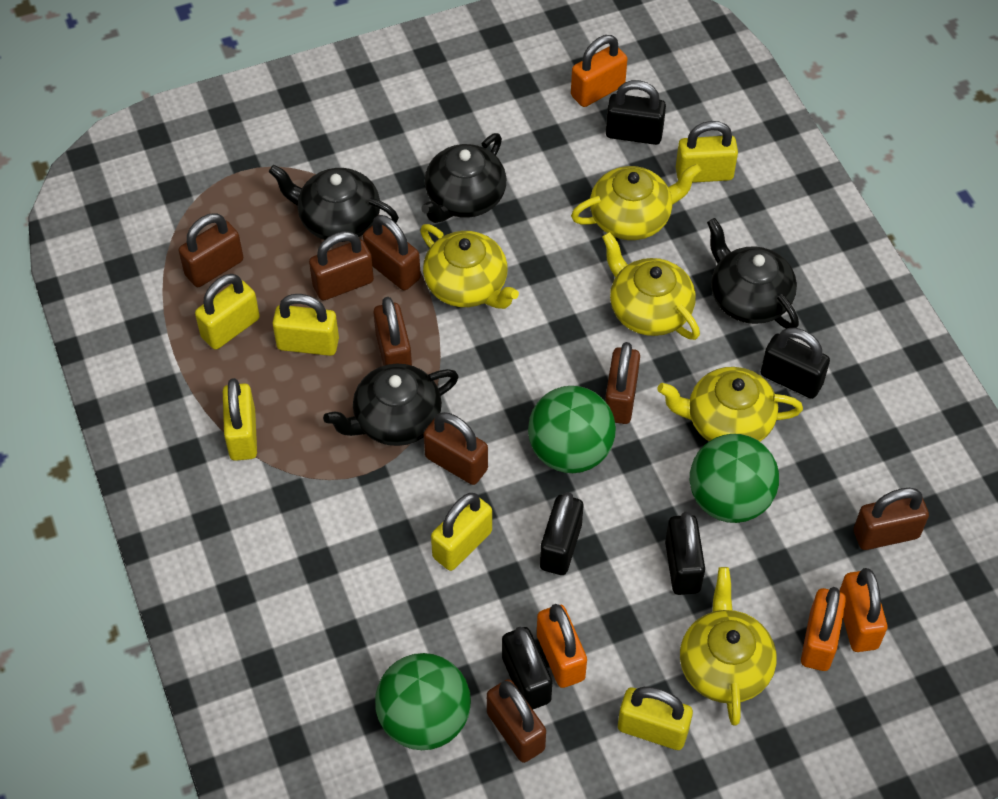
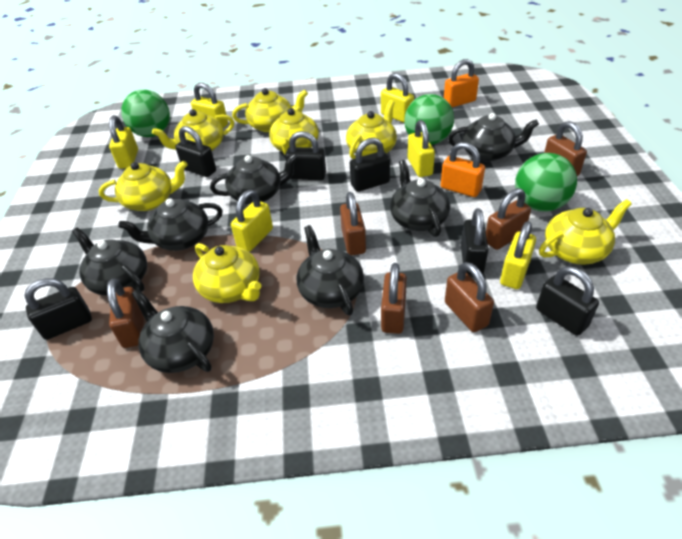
black padlock: 5 -> 6
black teapot: 4 -> 7
brown padlock: 8 -> 6
orange padlock: 4 -> 2
yellow teapot: 5 -> 7

